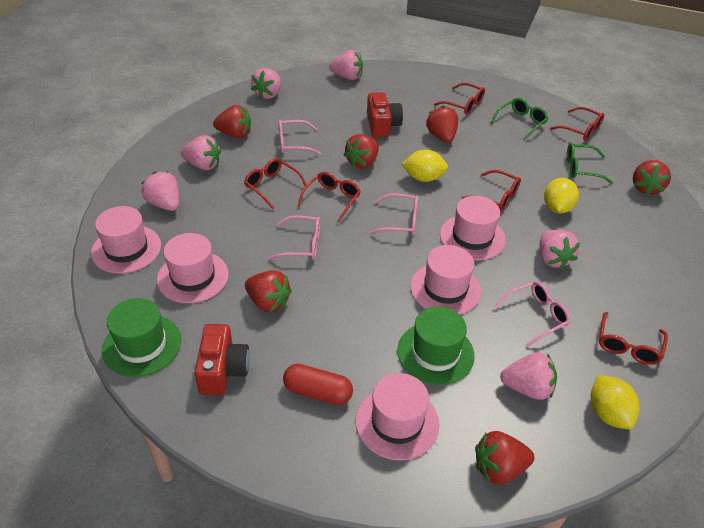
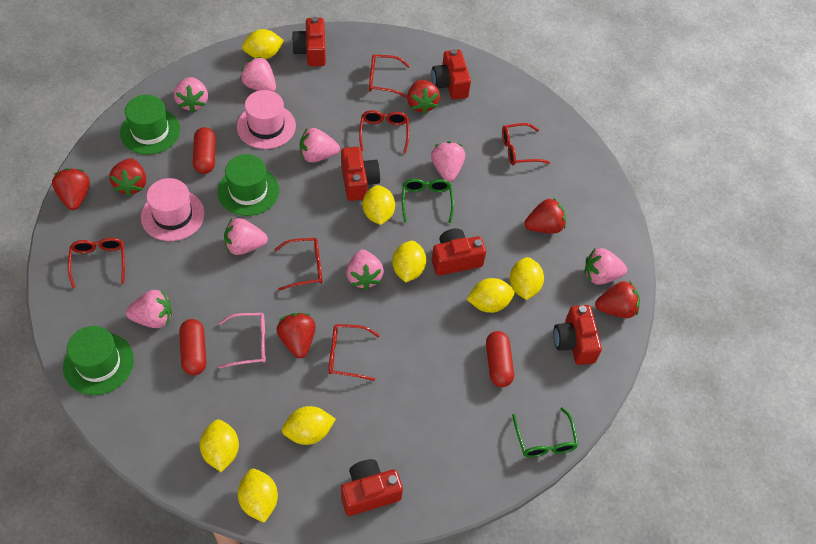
green hat: 2 -> 3
pink glasses: 4 -> 1
pink hat: 5 -> 2
pink strawberry: 6 -> 8
red camera: 2 -> 6
red capsule: 1 -> 3
yellow lemon: 3 -> 8

